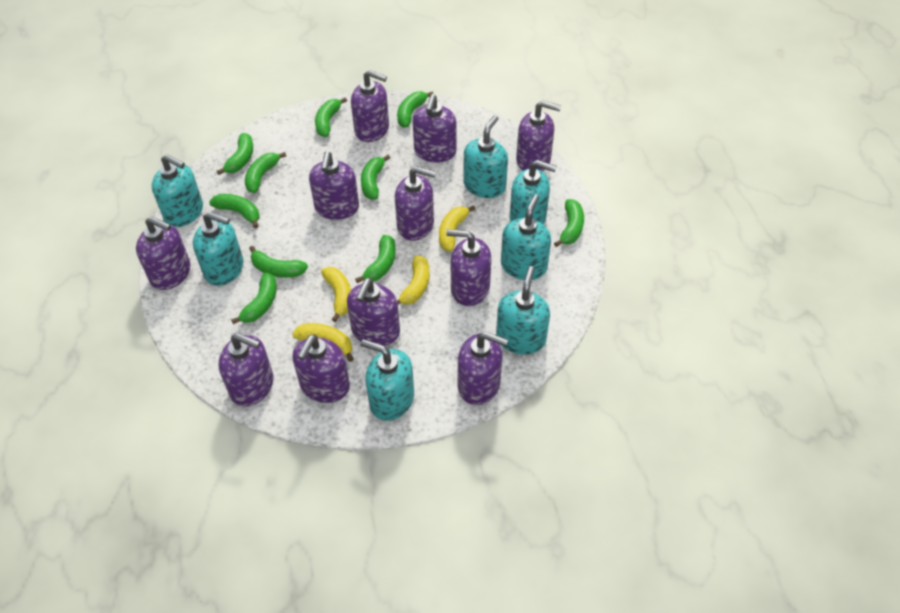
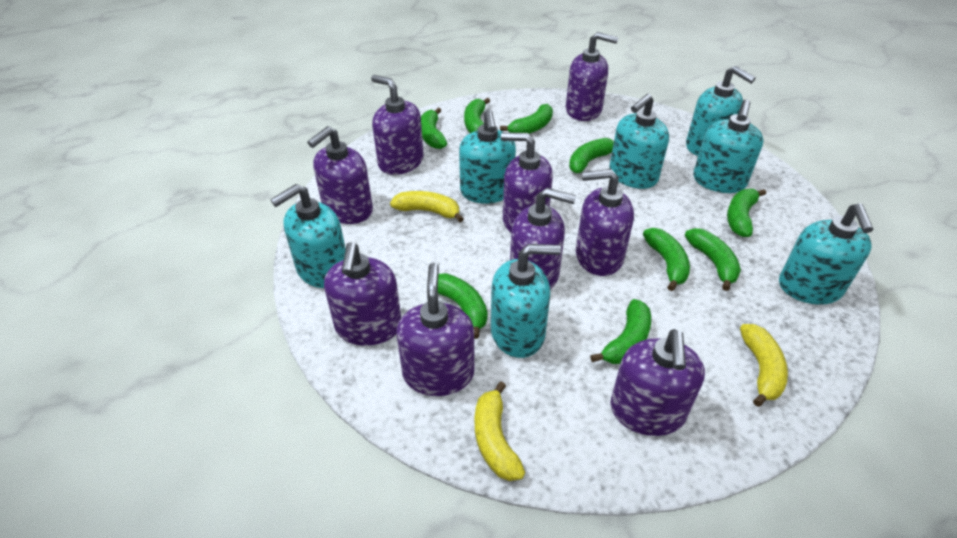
green banana: 10 -> 9
purple soap dispenser: 11 -> 9
yellow banana: 4 -> 3

